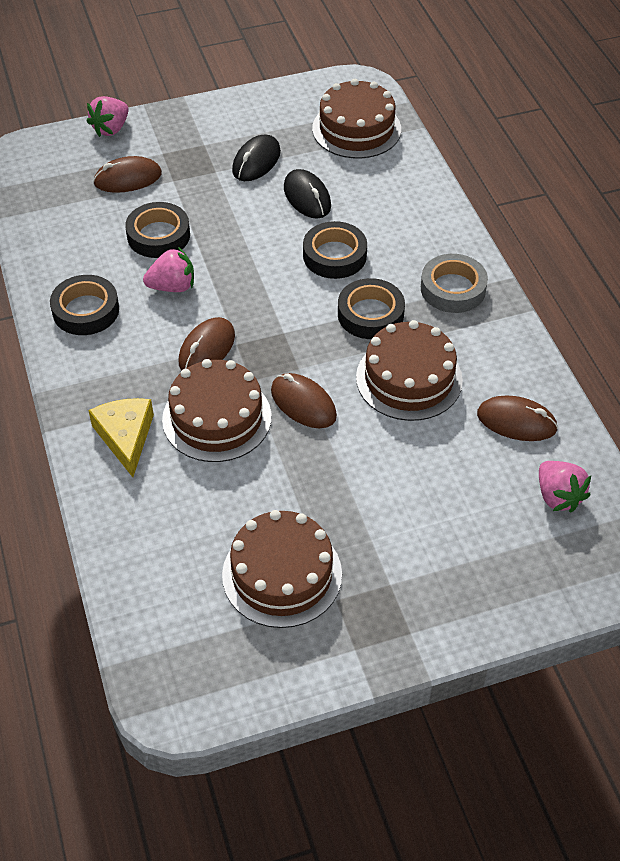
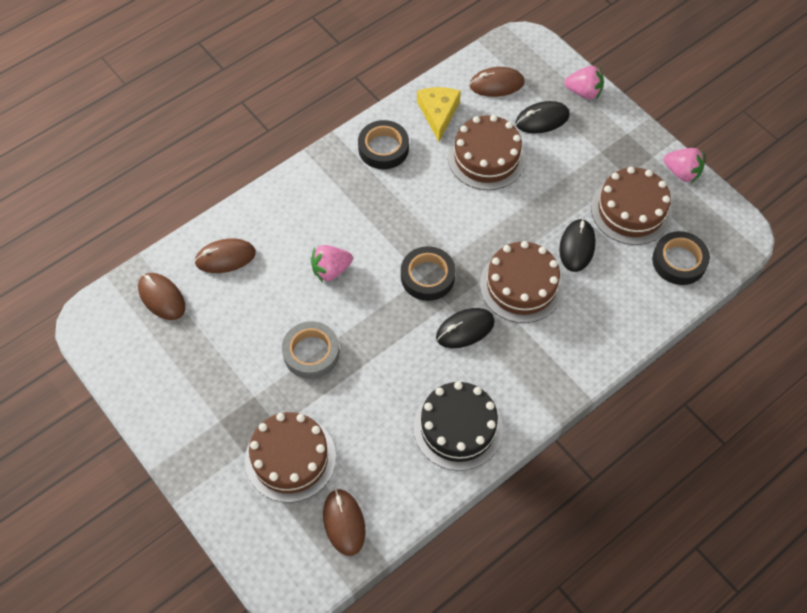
black cake: 0 -> 1
black mouse: 2 -> 3
black tape: 4 -> 3

